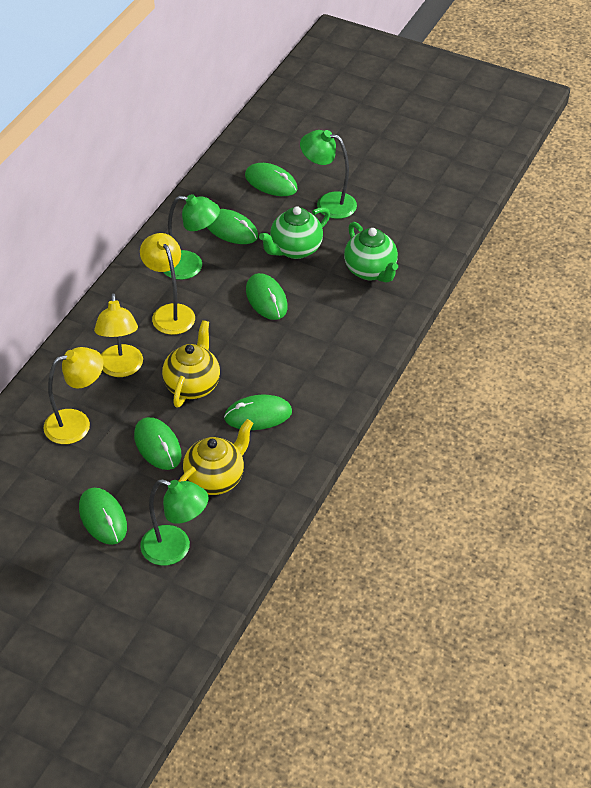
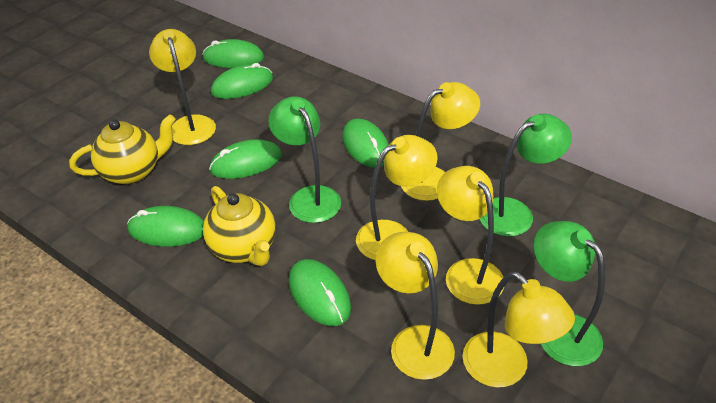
green teapot: 2 -> 0
yellow lamp: 3 -> 6

